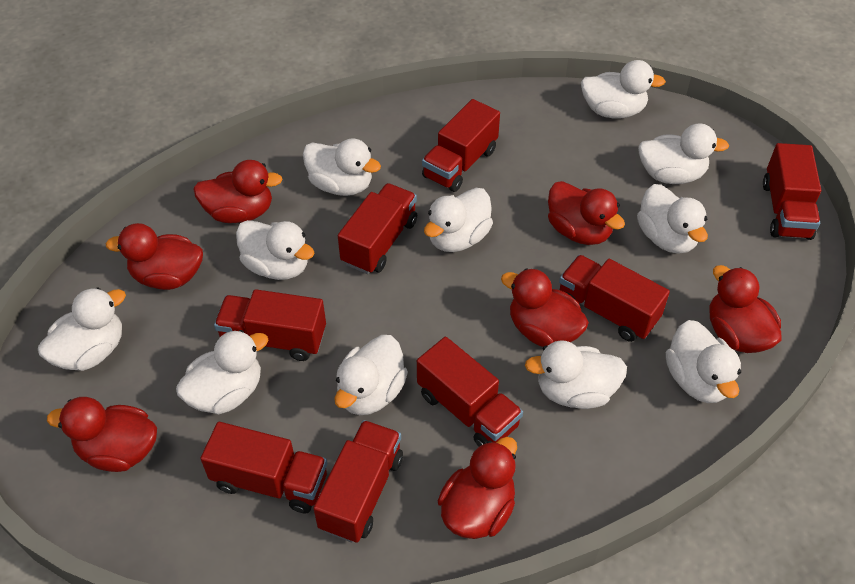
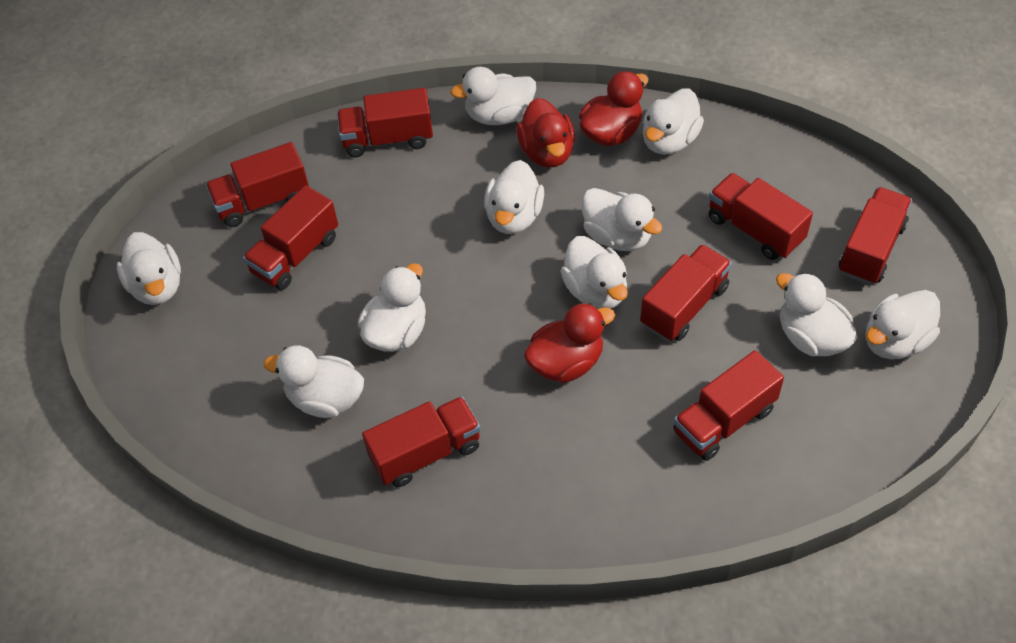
red duck: 7 -> 3
white duck: 11 -> 10

